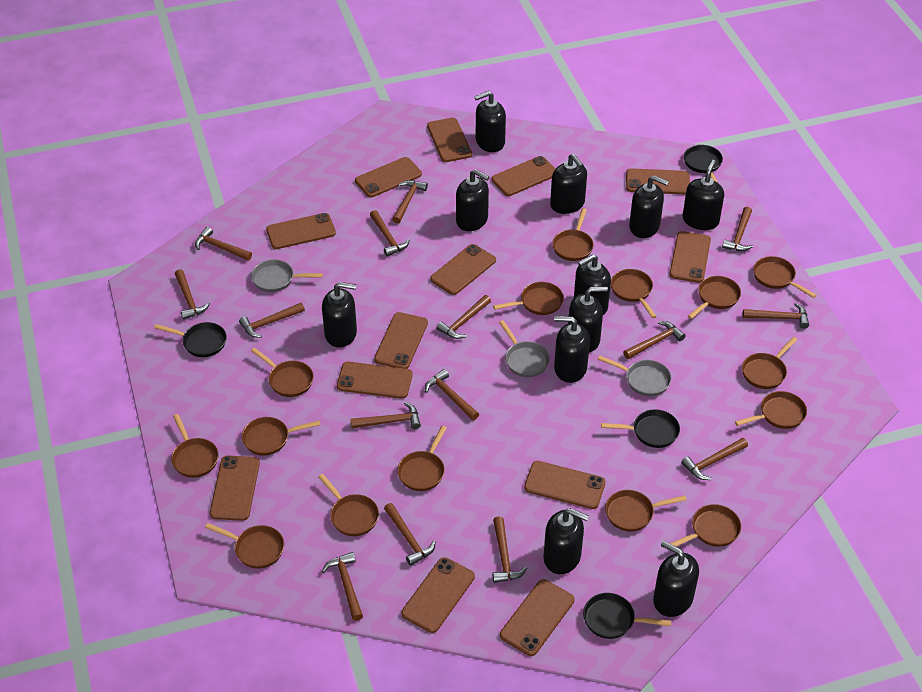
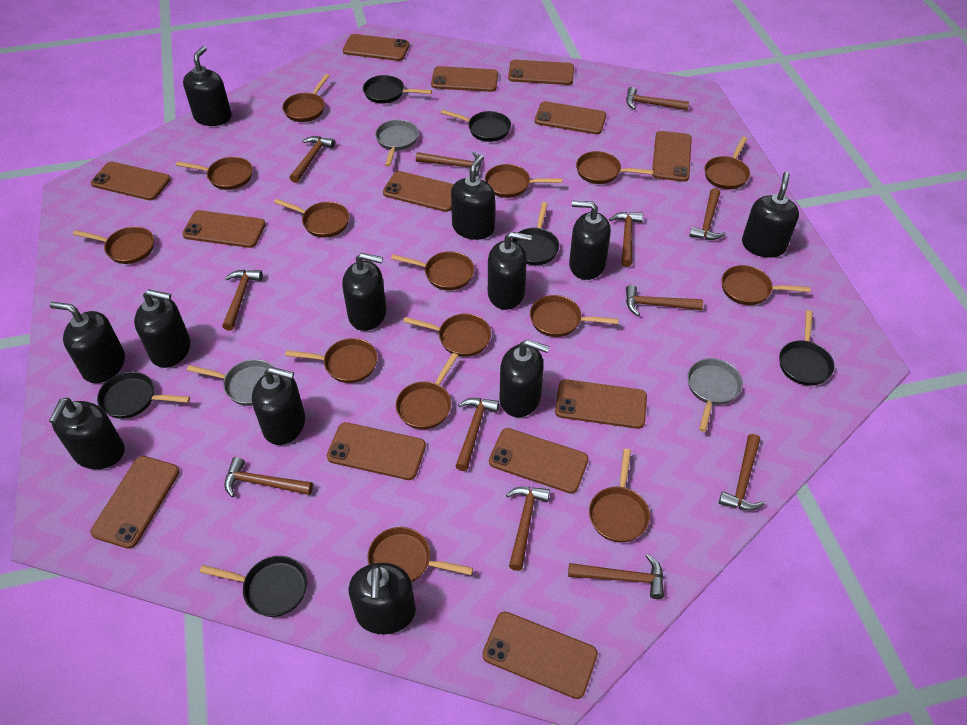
black pan: 4 -> 6
black soap dispenser: 11 -> 12
brown hammer: 15 -> 12

